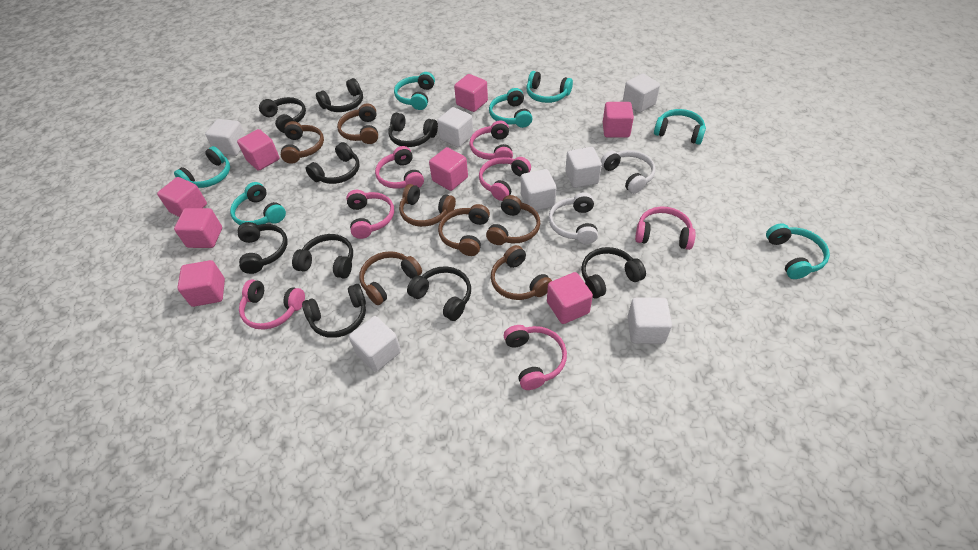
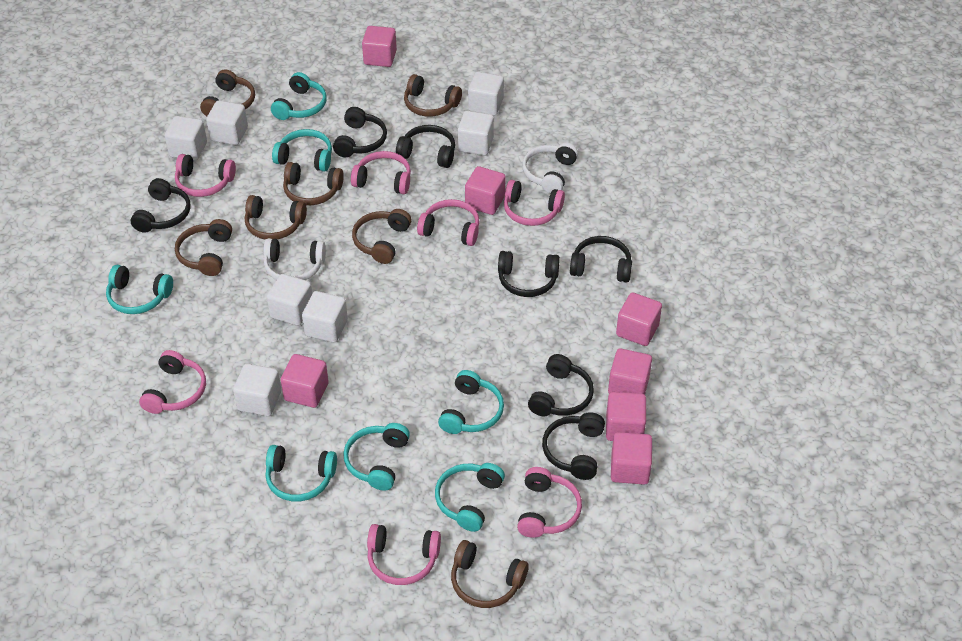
black headphones: 9 -> 7
pink cube: 8 -> 7

